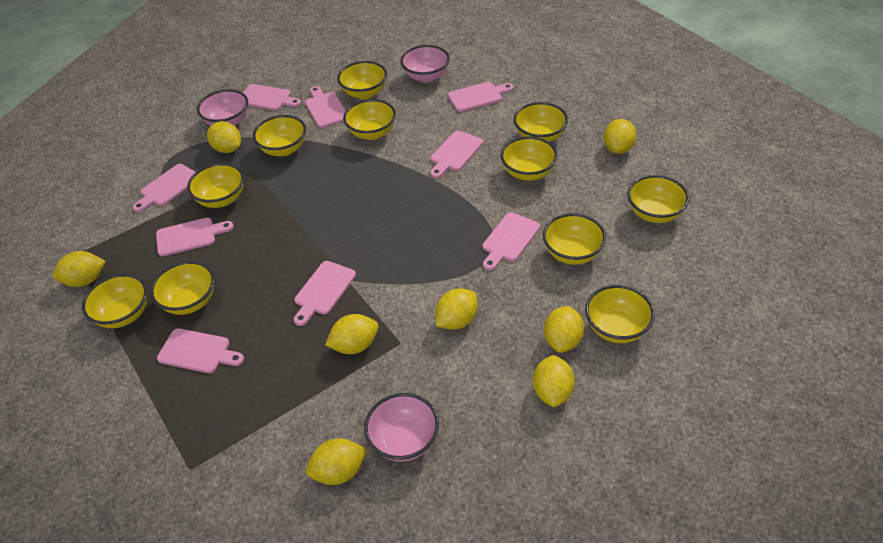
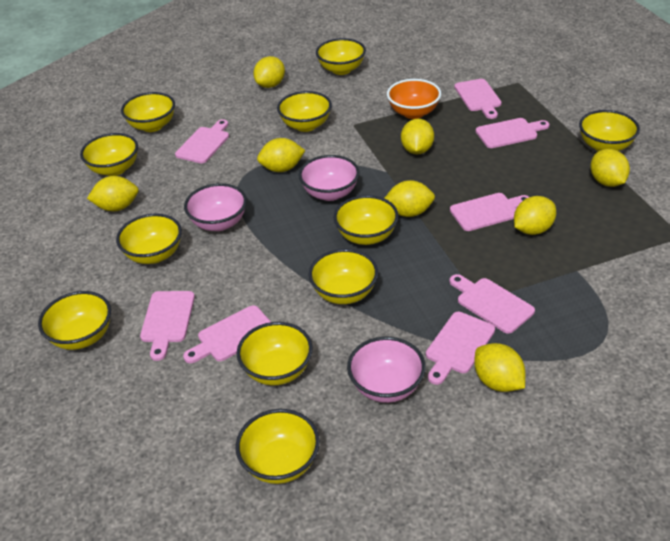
orange bowl: 0 -> 1
pink cutting board: 9 -> 8

